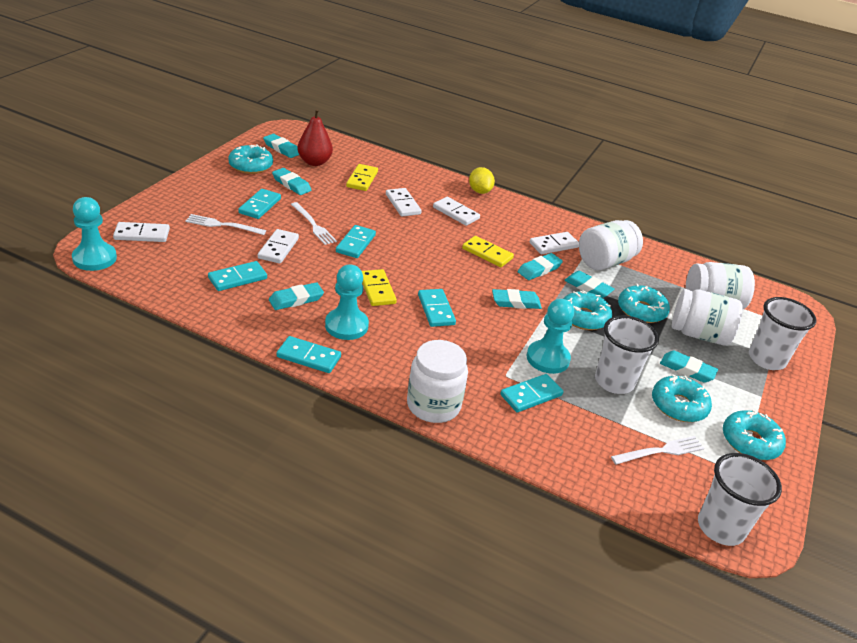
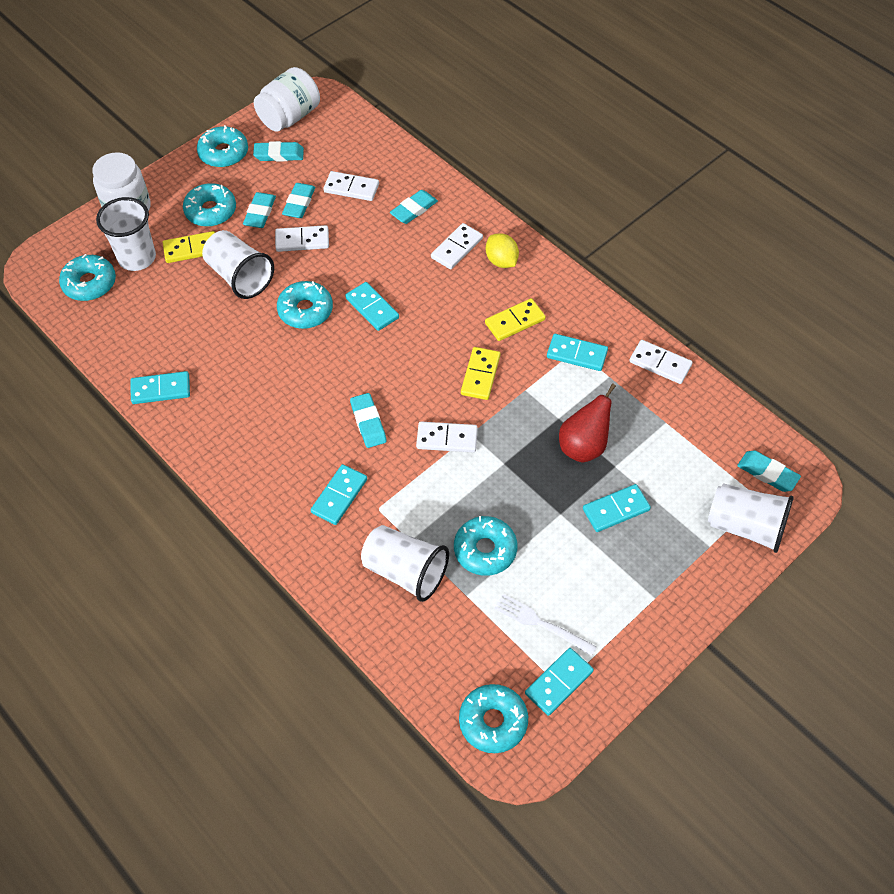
turquoise donut: 5 -> 6
turquoise eraser: 7 -> 6
turquoise pawn: 3 -> 0
white cup: 3 -> 4
white fork: 3 -> 1
white jar: 4 -> 2

